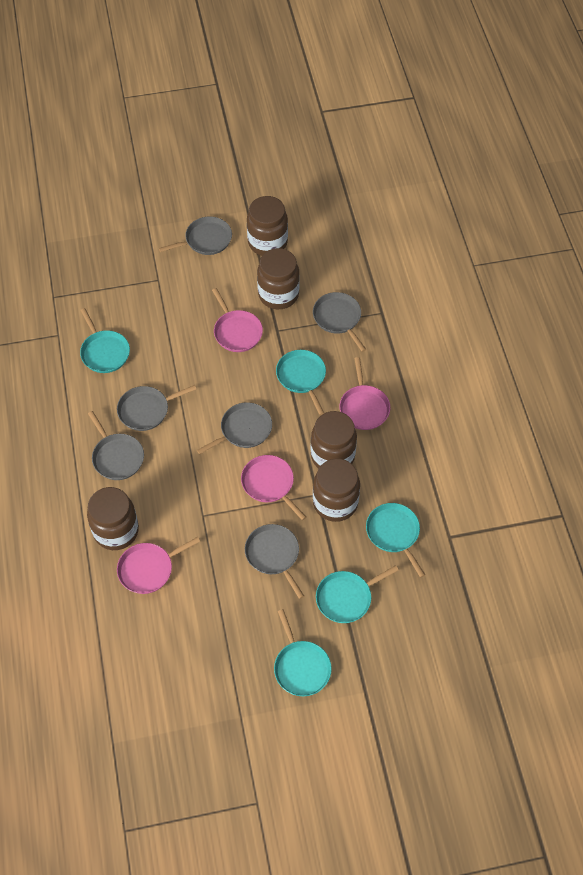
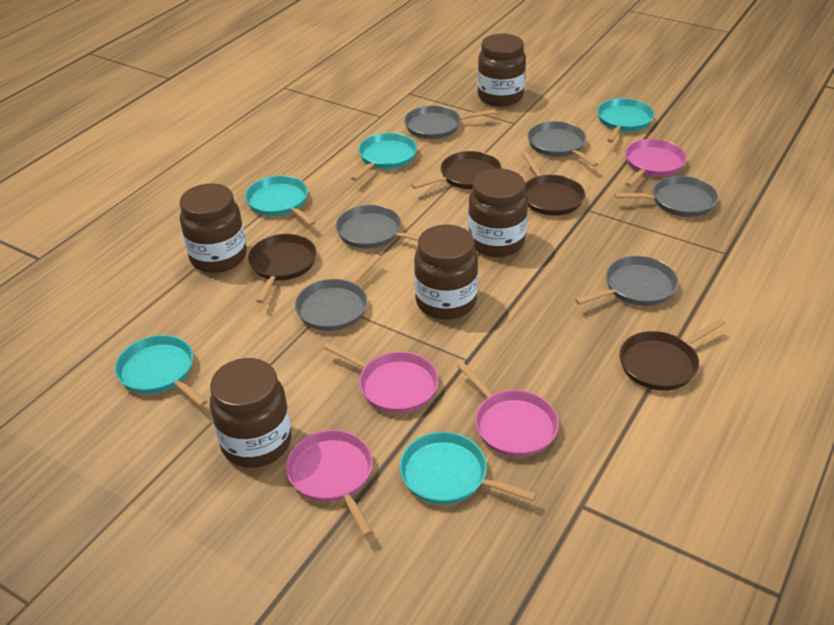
brown pan: 0 -> 4

